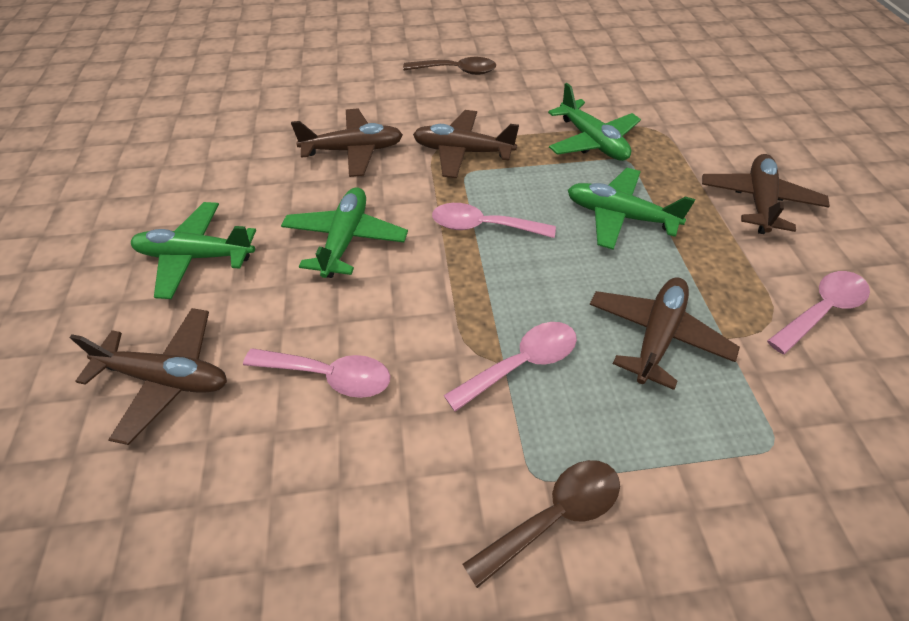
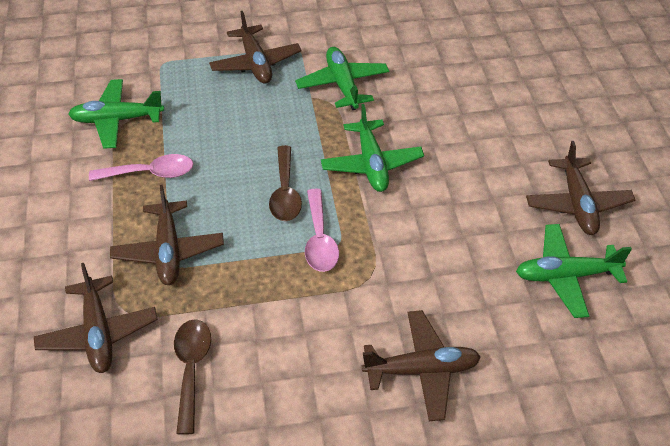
pink spoon: 4 -> 2

